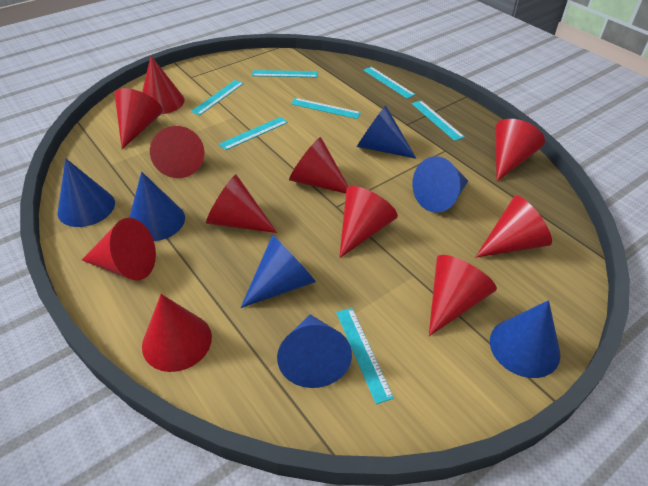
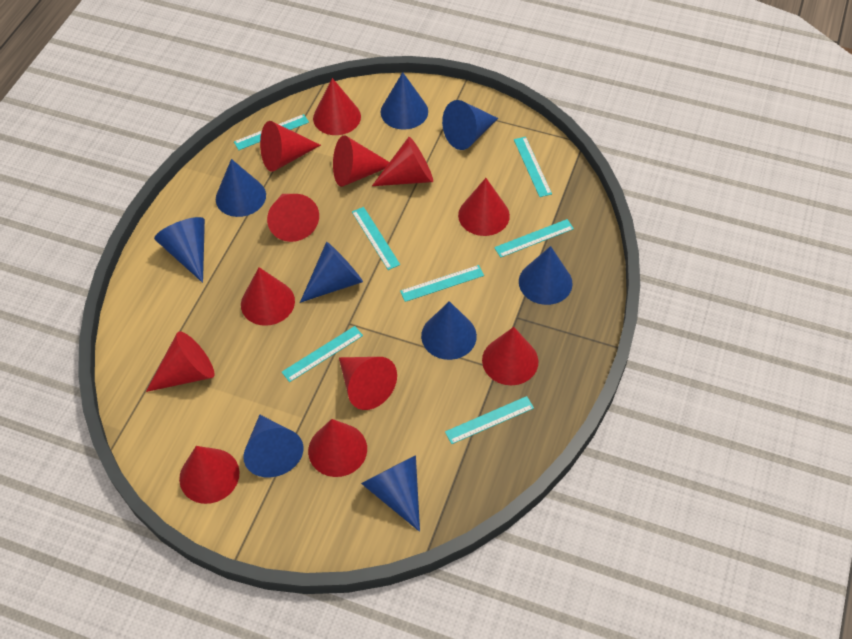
blue cone: 7 -> 9
red cone: 11 -> 12

